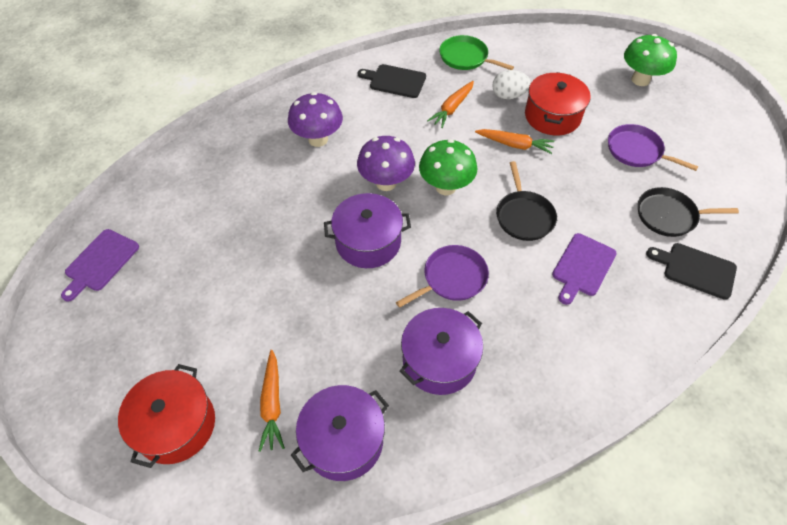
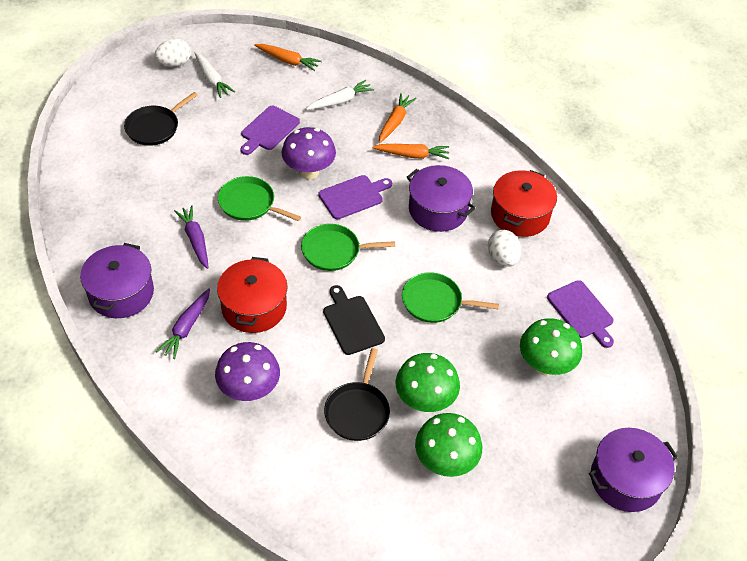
black cutting board: 2 -> 1
green mushroom: 2 -> 3
green pan: 1 -> 3
purple carrot: 0 -> 2
purple cutting board: 2 -> 3
purple pan: 2 -> 0
white carrot: 0 -> 2
white egg: 1 -> 2

